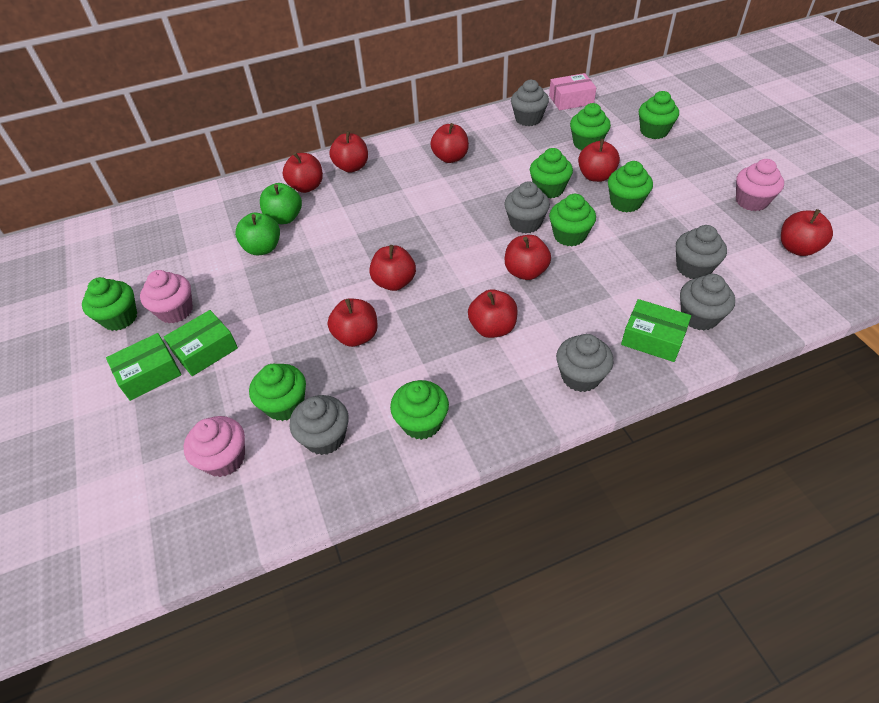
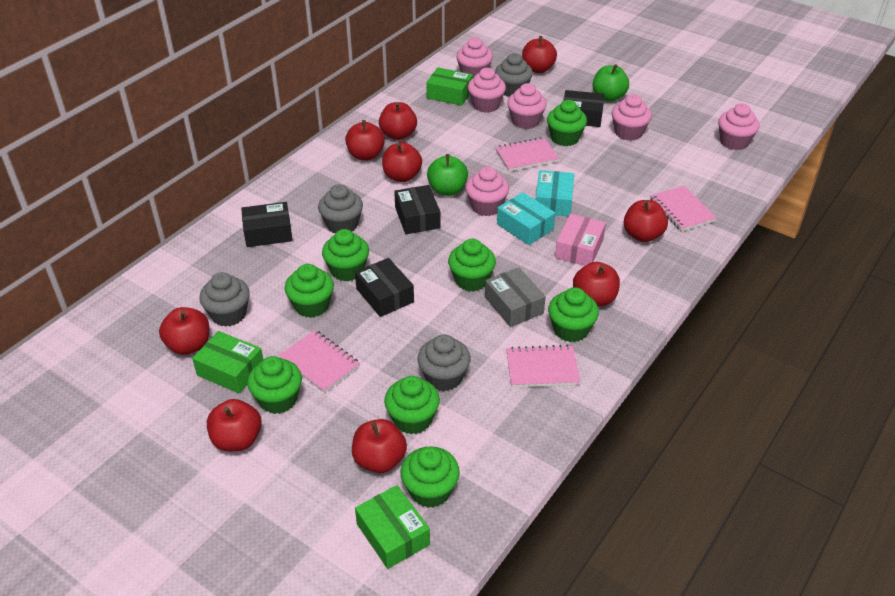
black box: 0 -> 4
grey box: 0 -> 1
grey cupcake: 6 -> 4
pink cupcake: 3 -> 6
pink notebook: 0 -> 4
turquoise box: 0 -> 2

